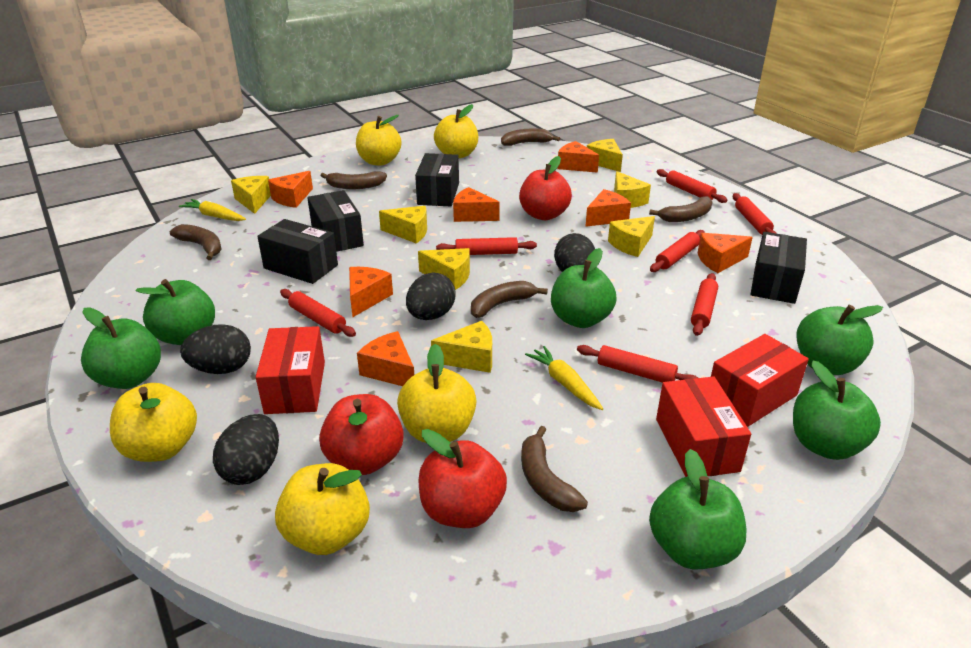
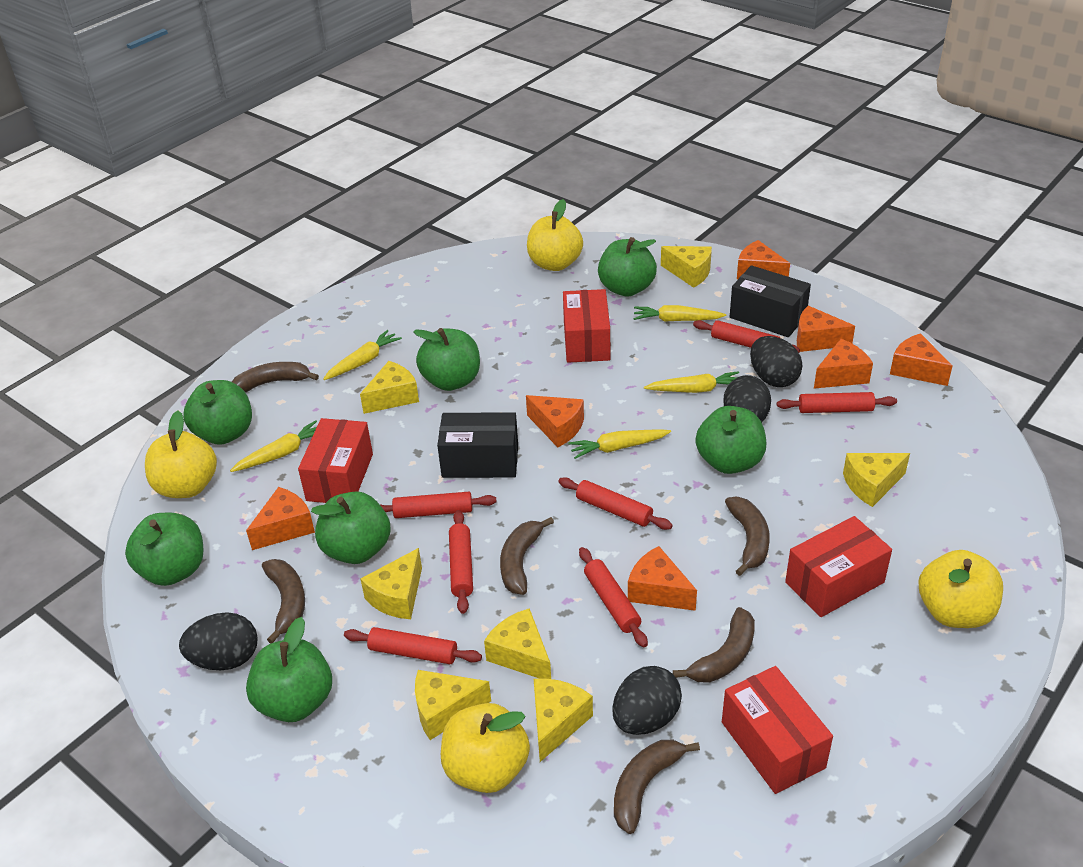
black box: 4 -> 2
green apple: 6 -> 7
red apple: 3 -> 0
red box: 3 -> 4
yellow apple: 5 -> 4
yellow carrot: 2 -> 5

